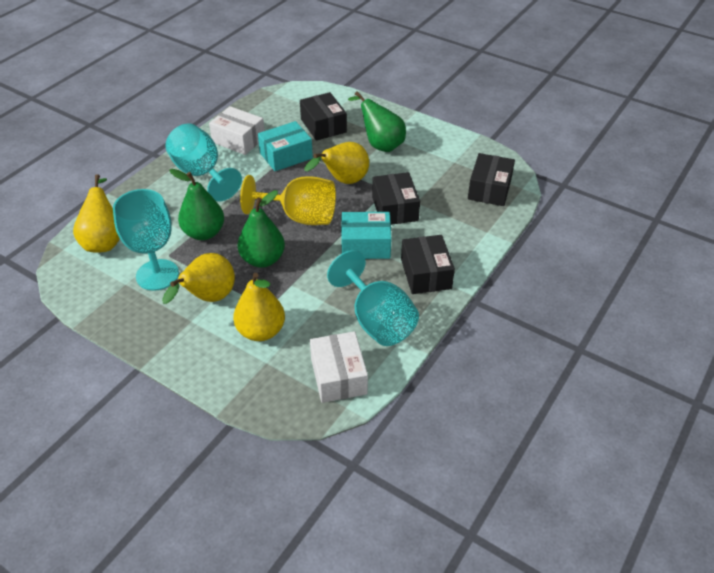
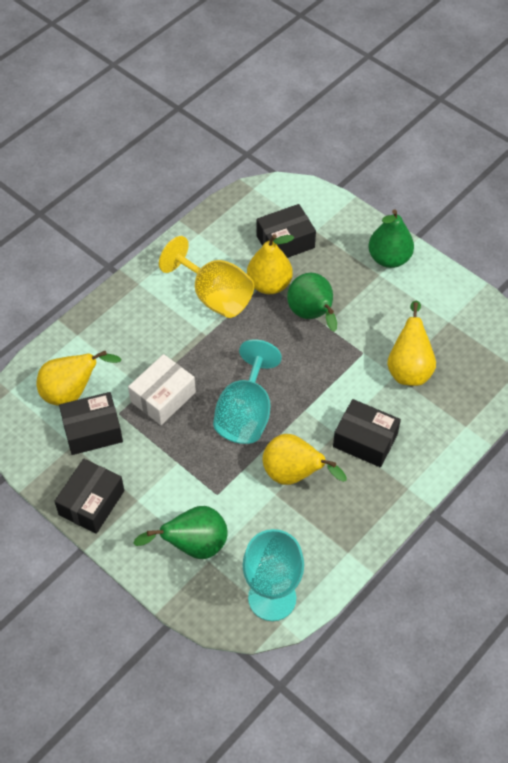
turquoise box: 2 -> 0
turquoise goblet: 3 -> 2
white box: 2 -> 1

